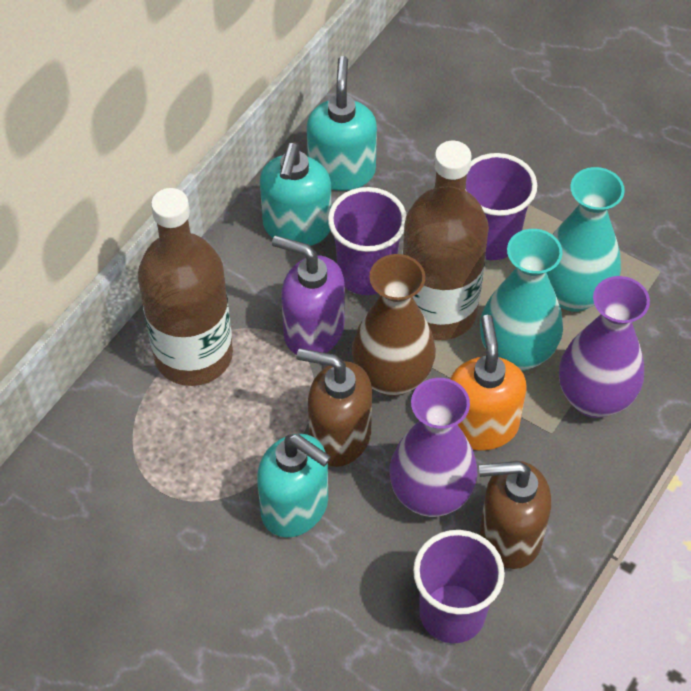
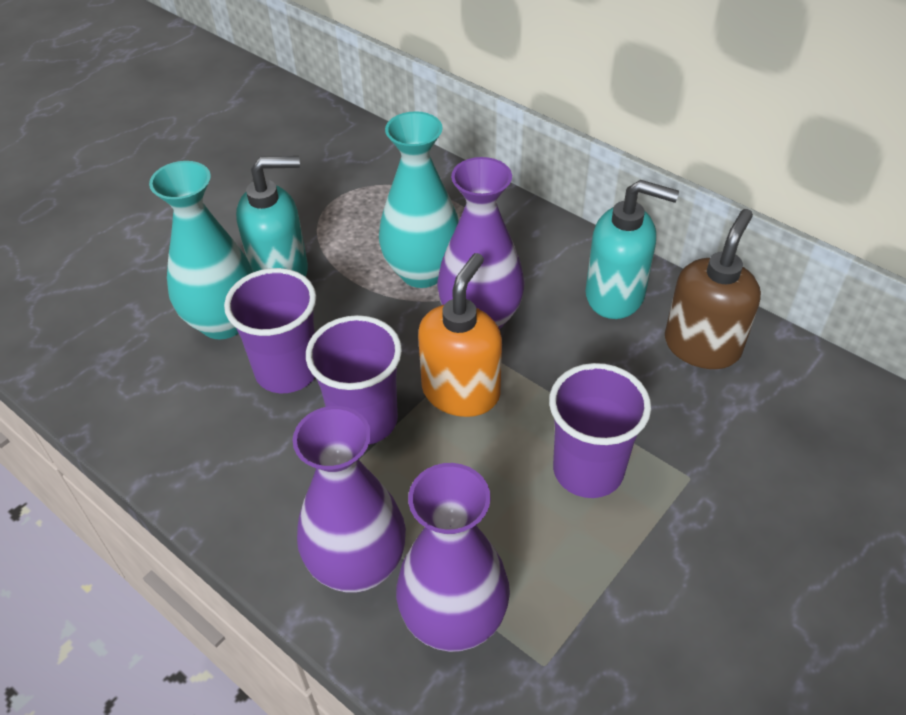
brown bottle: 2 -> 0
brown soap dispenser: 2 -> 1
brown vase: 1 -> 0
purple soap dispenser: 1 -> 0
purple vase: 2 -> 3
turquoise soap dispenser: 3 -> 2

